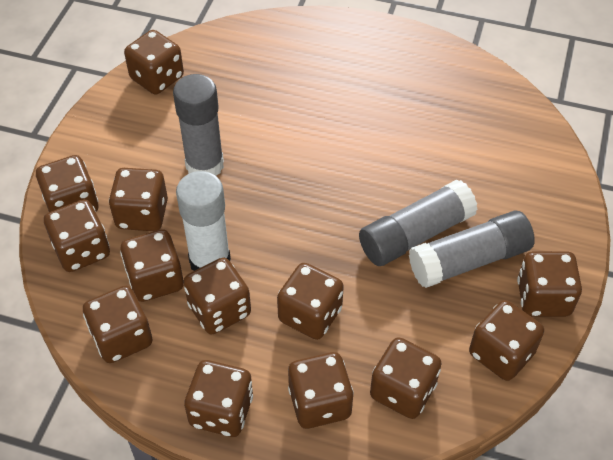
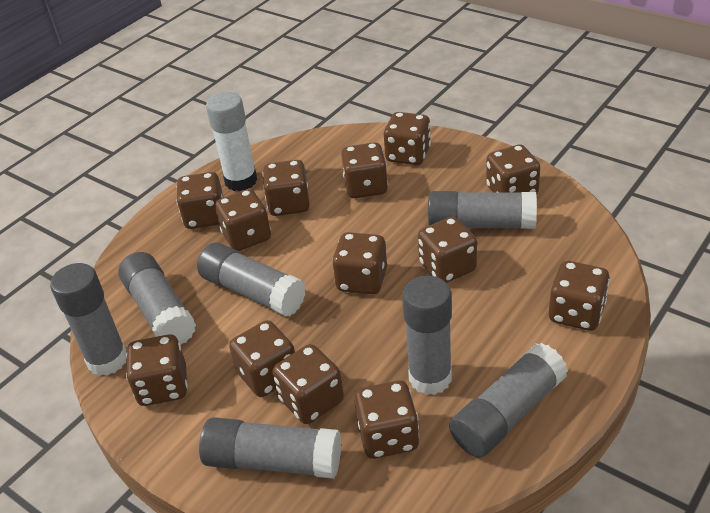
grey glue stick: 3 -> 7

